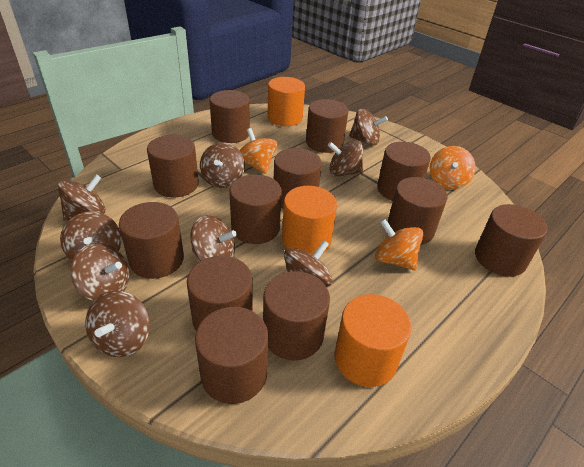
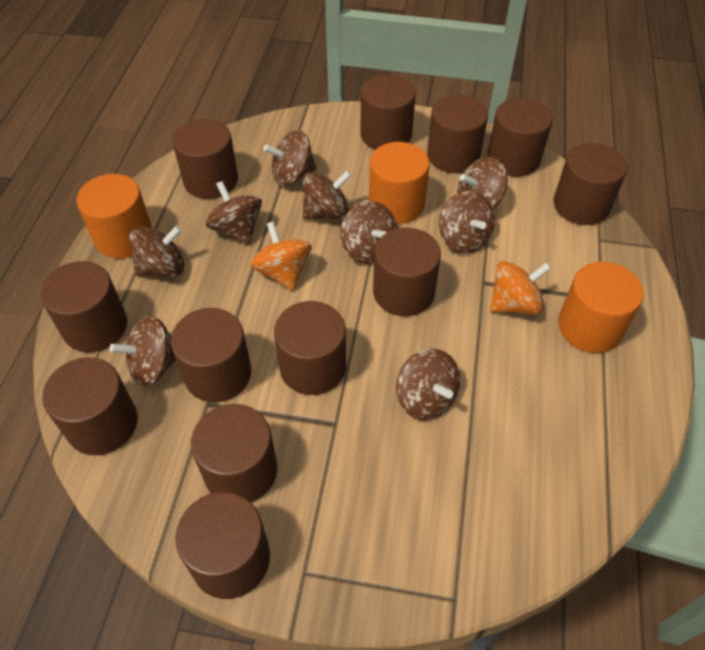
orange spinning top: 3 -> 2

